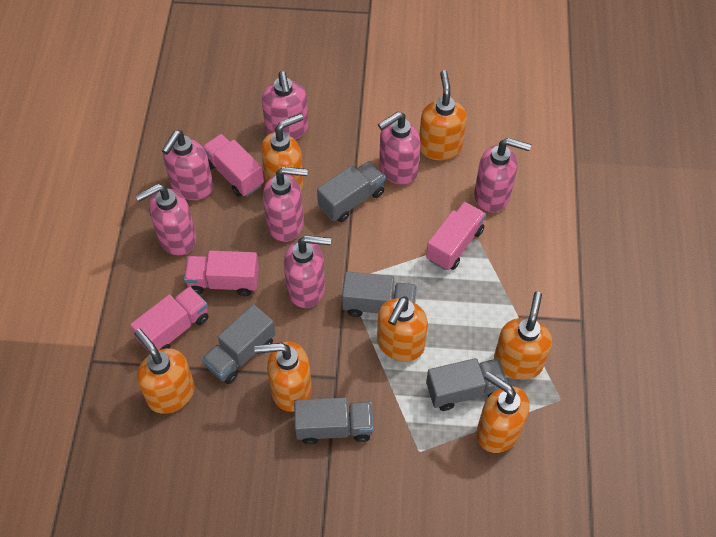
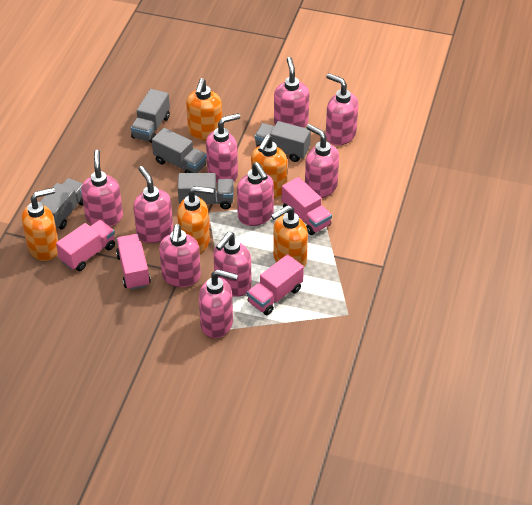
orange soap dispenser: 7 -> 5
pink soap dispenser: 7 -> 10

